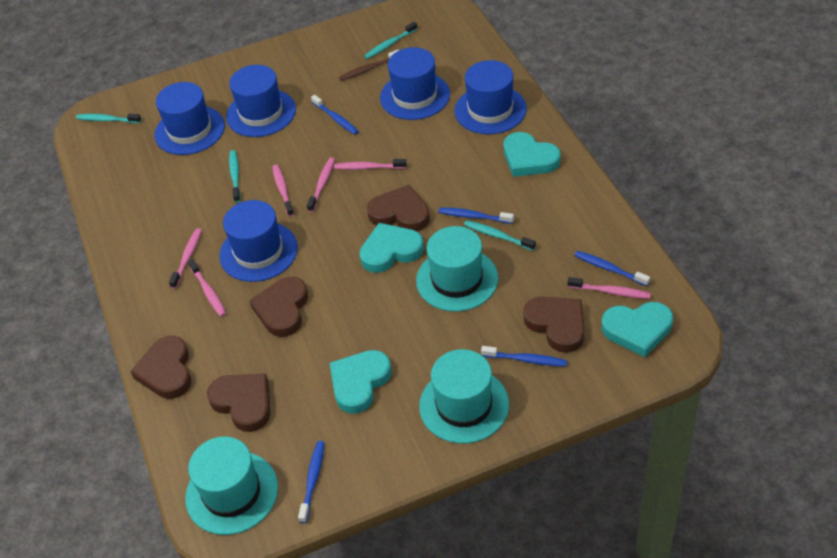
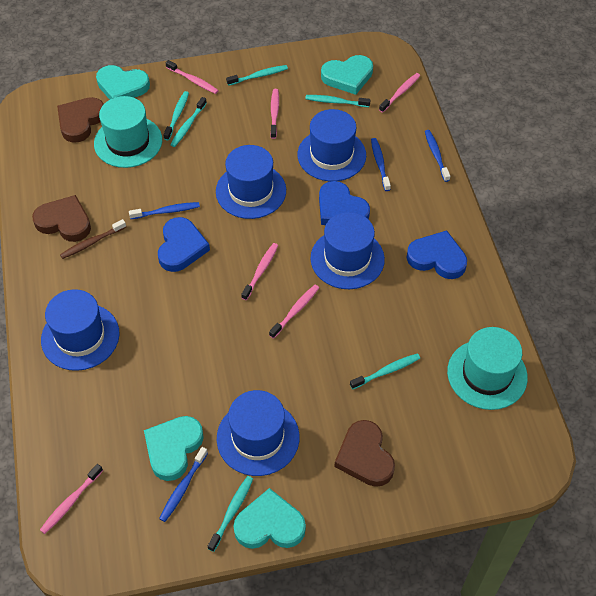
blue heart: 0 -> 3
blue toothbrush: 5 -> 4
brown heart: 5 -> 3
turquoise hat: 3 -> 2
turquoise toothbrush: 4 -> 6

